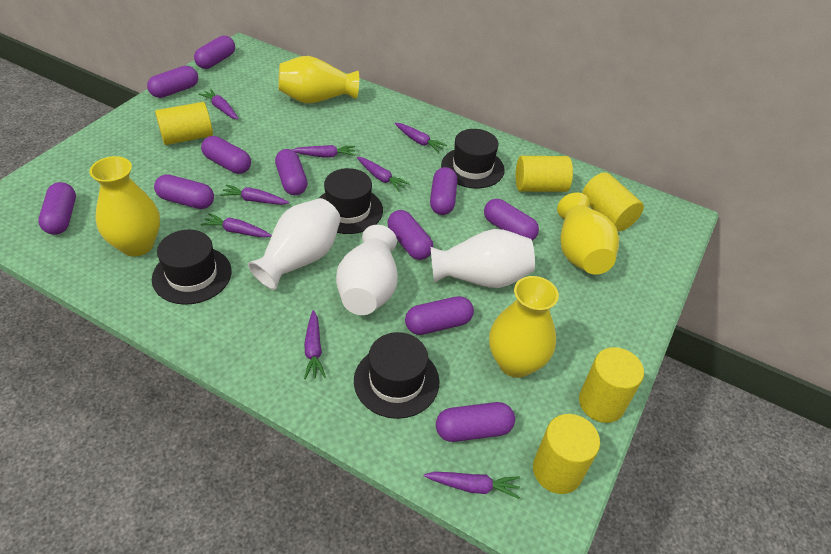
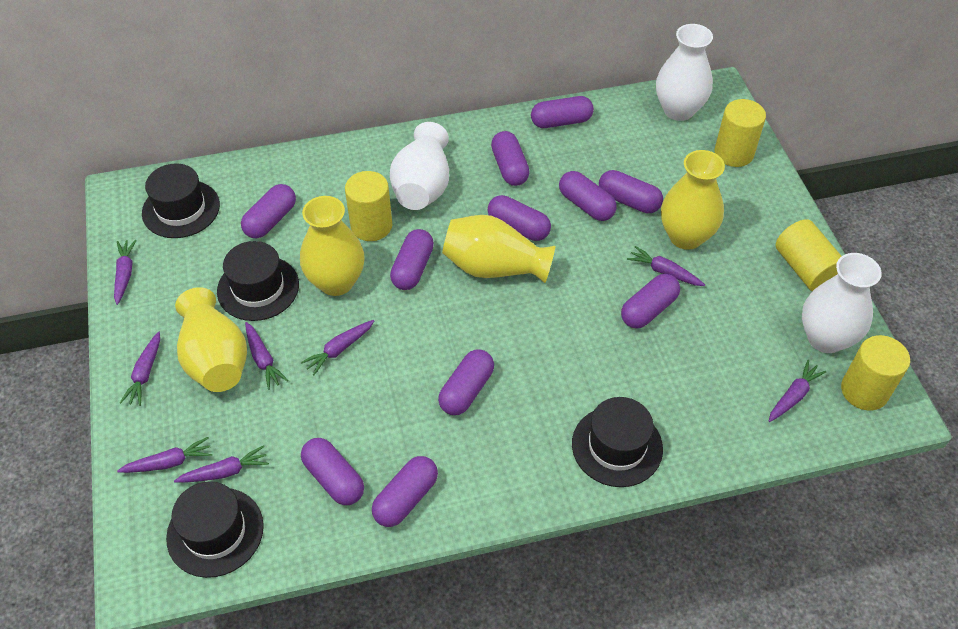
yellow cylinder: 5 -> 4

